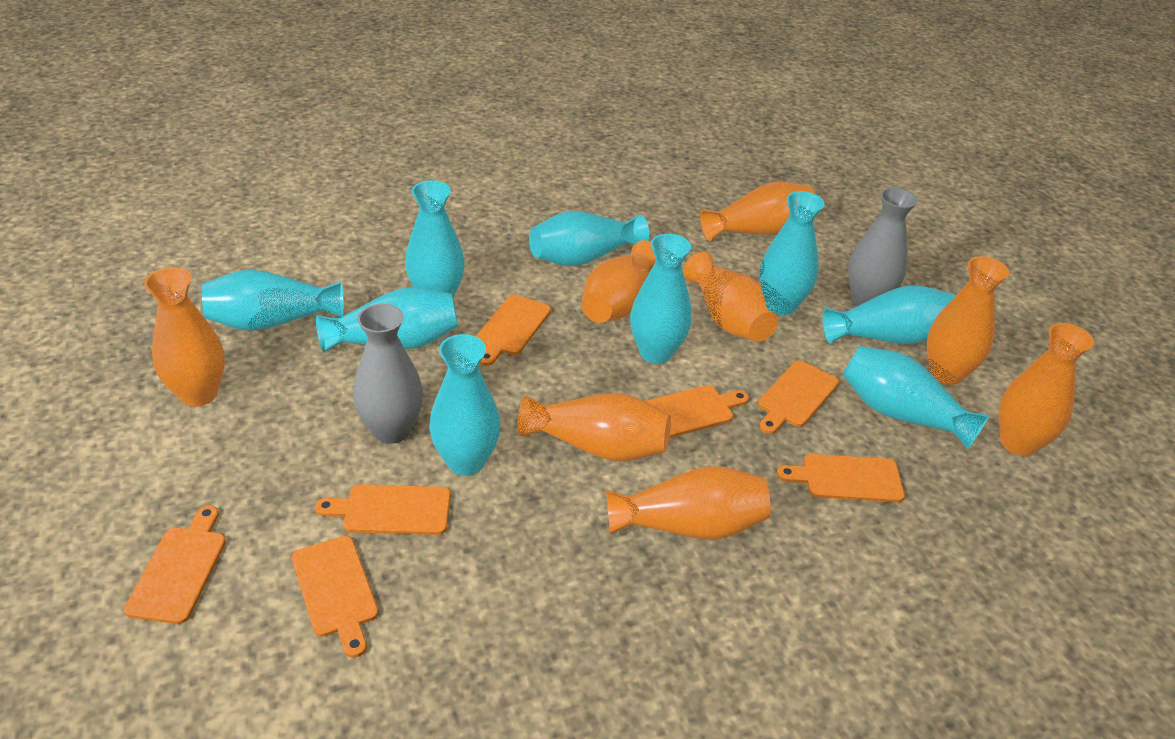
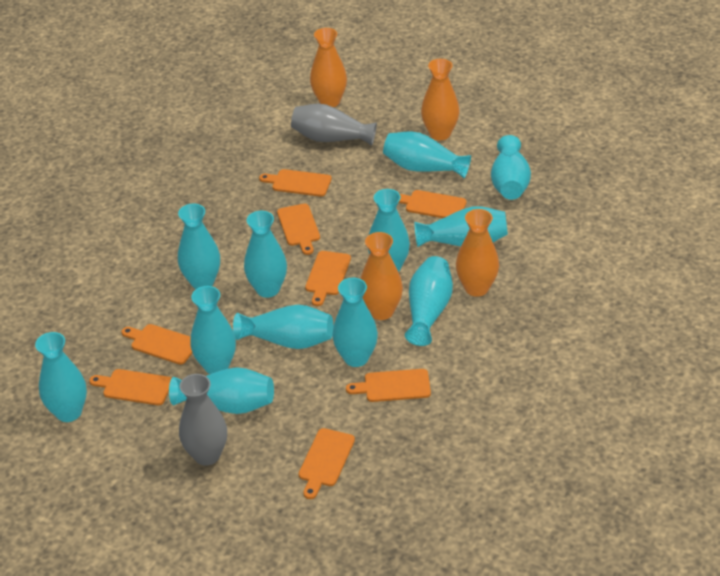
orange cutting board: 7 -> 8
orange vase: 8 -> 4
turquoise vase: 9 -> 12

